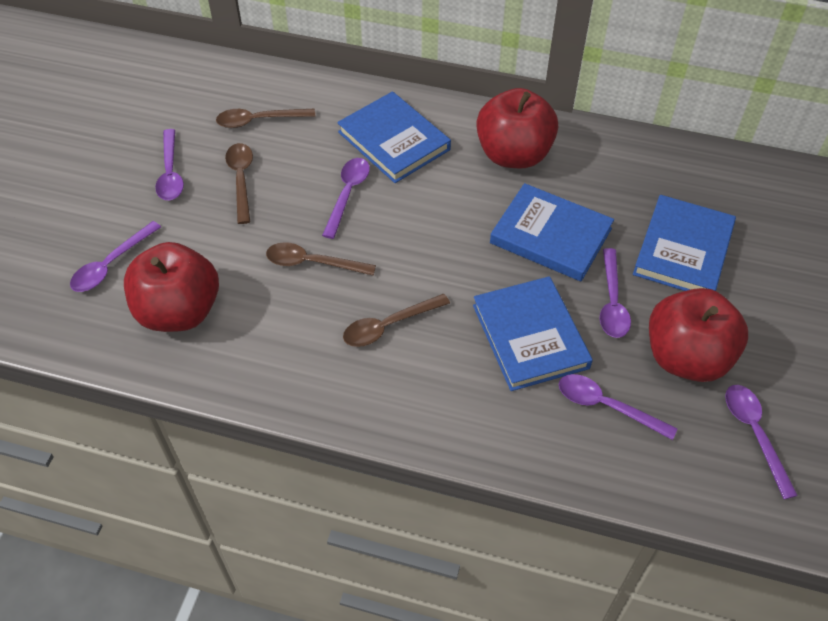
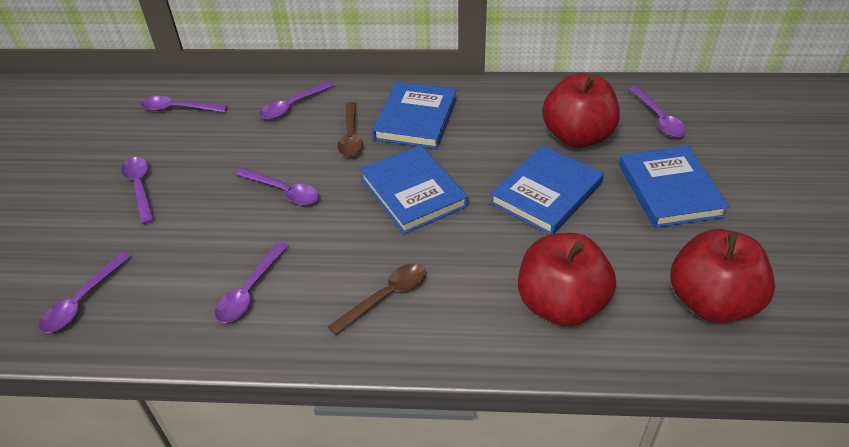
brown spoon: 4 -> 2
purple spoon: 6 -> 7

